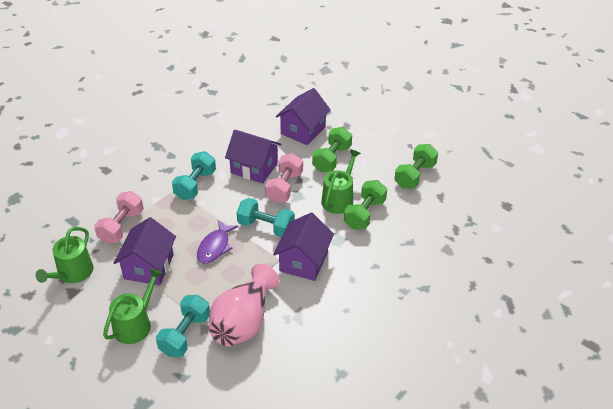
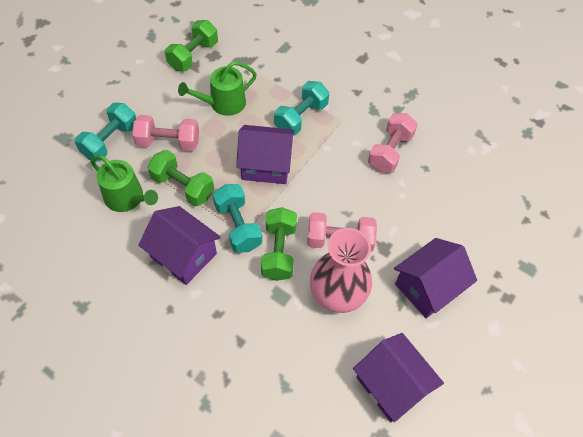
green watering can: 3 -> 2
pink dumbbell: 2 -> 3
purple fish: 1 -> 0

